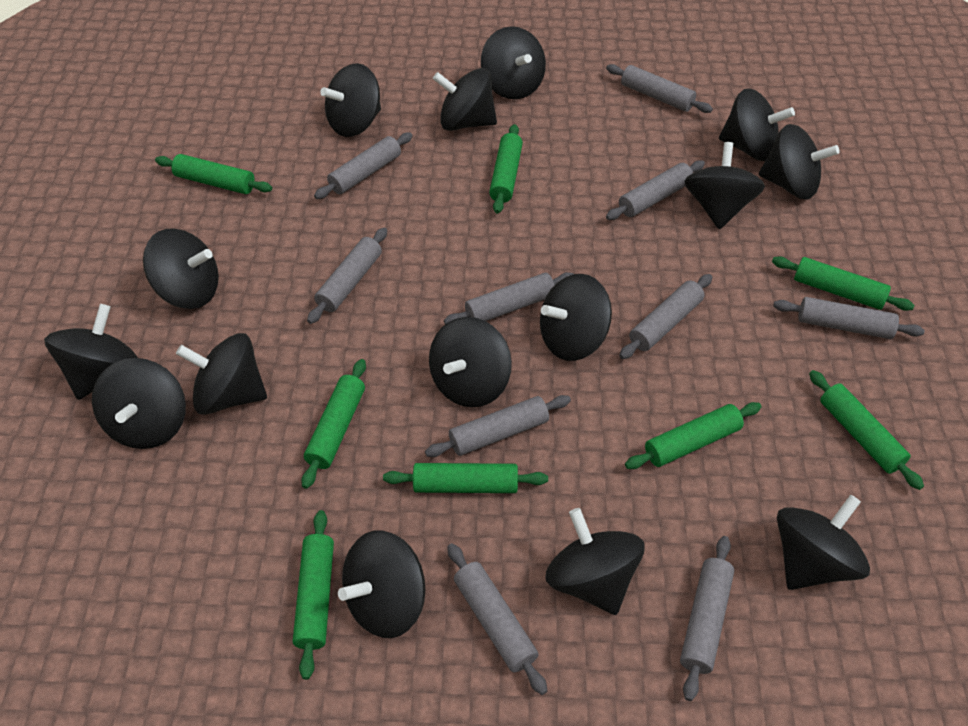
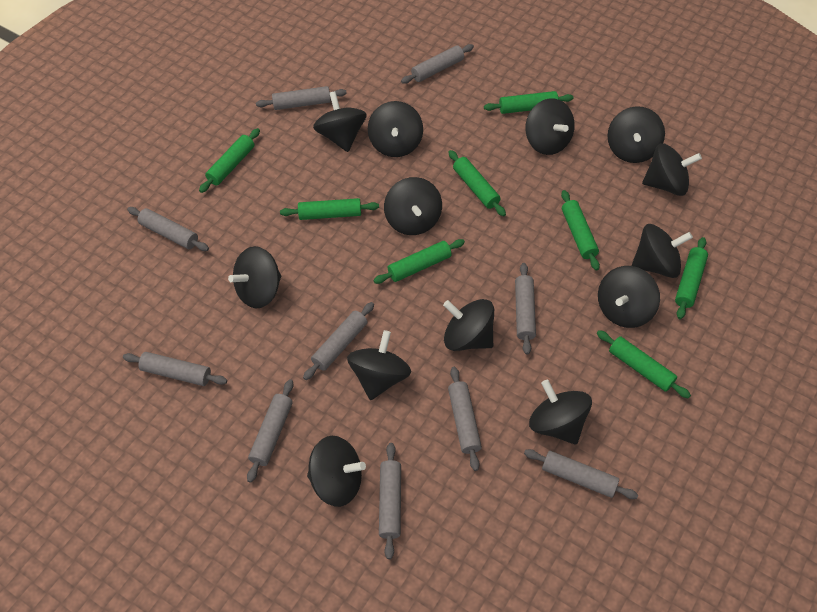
black spinning top: 15 -> 13

